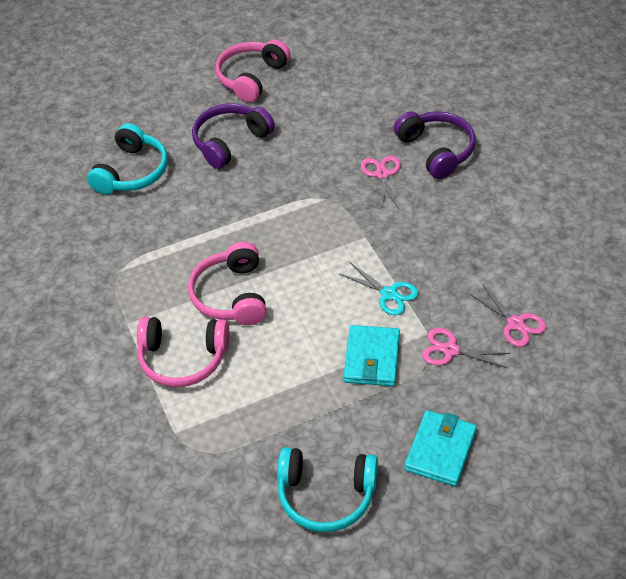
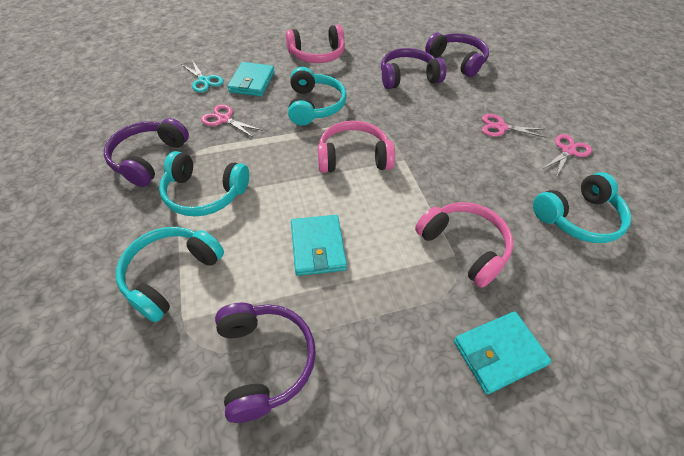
purple headphones: 2 -> 4
turquoise headphones: 2 -> 4
turquoise wallet: 2 -> 3

